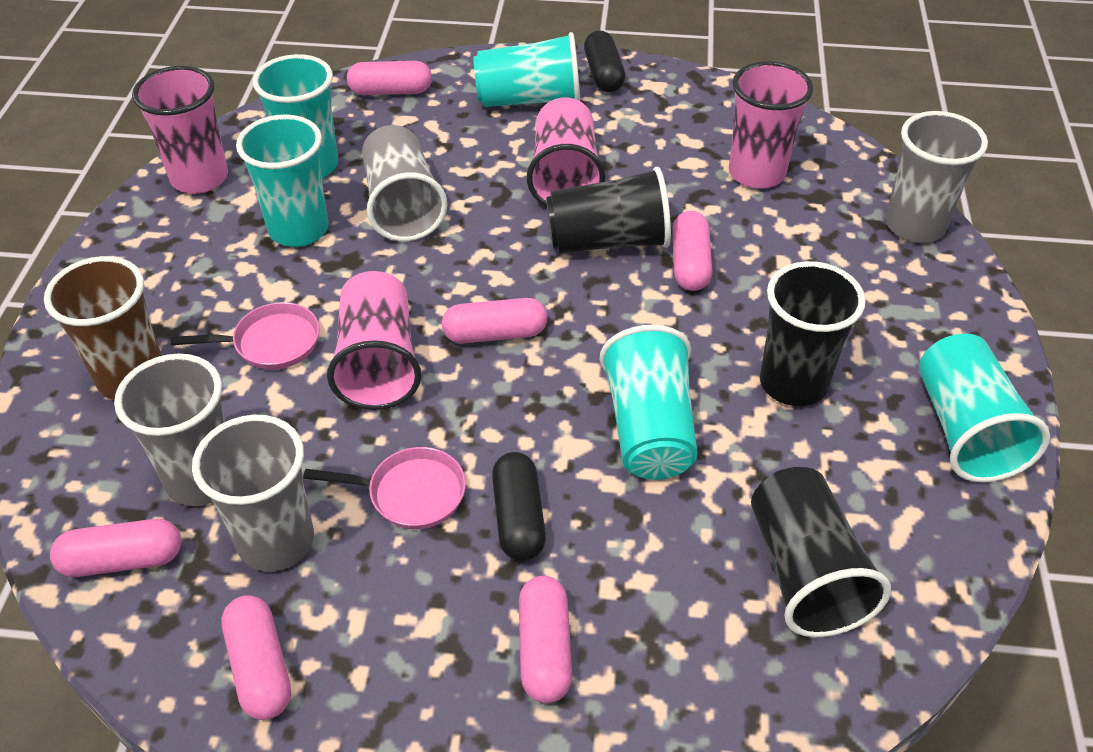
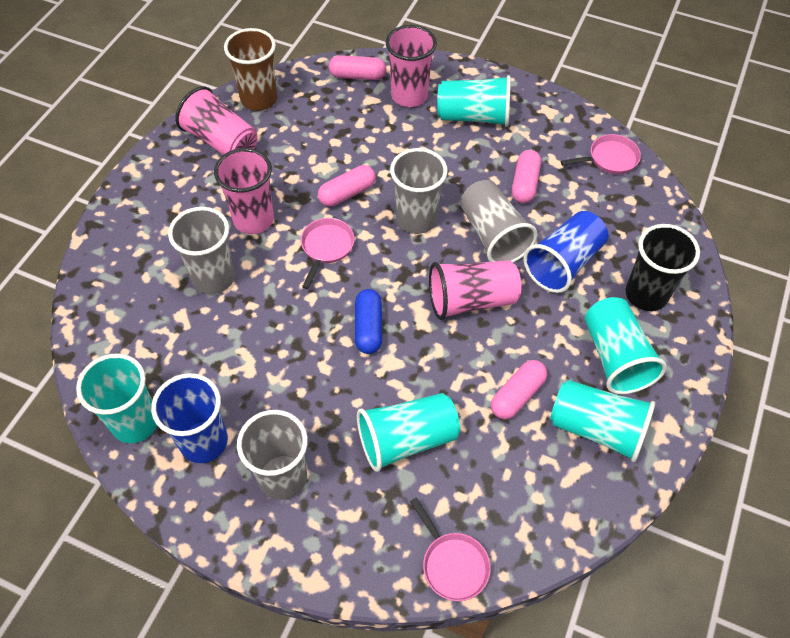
black capsule: 2 -> 0
black cup: 3 -> 1
blue capsule: 0 -> 1
blue cup: 0 -> 2
pink capsule: 6 -> 4
pink pan: 2 -> 3

